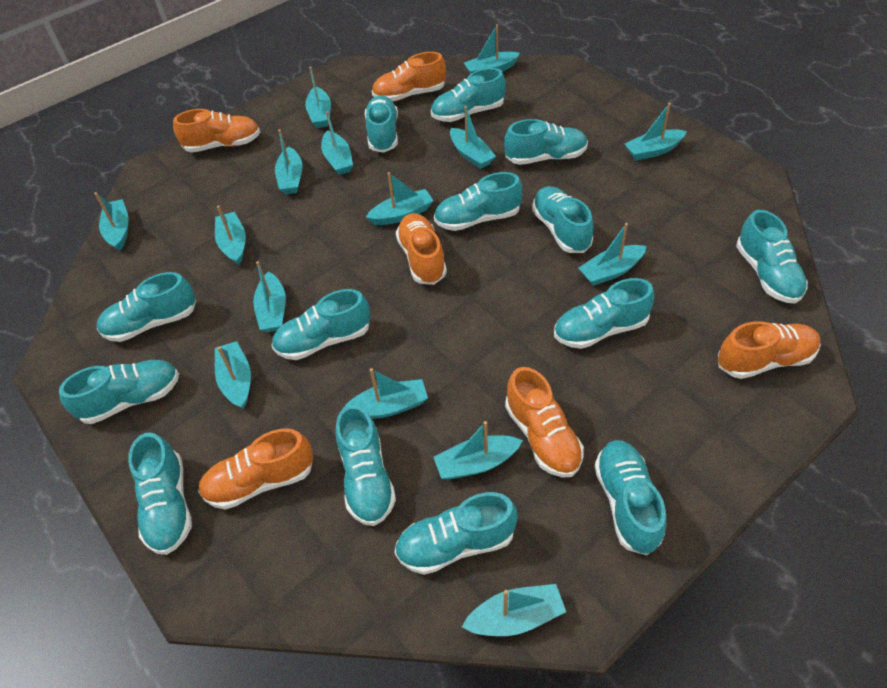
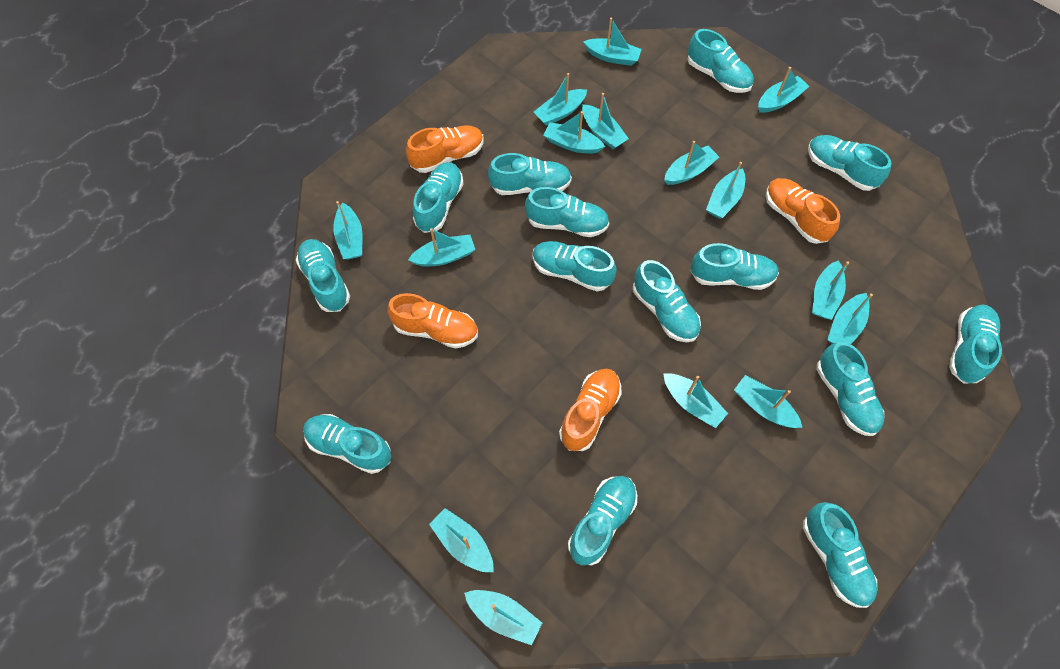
orange shoe: 6 -> 4

